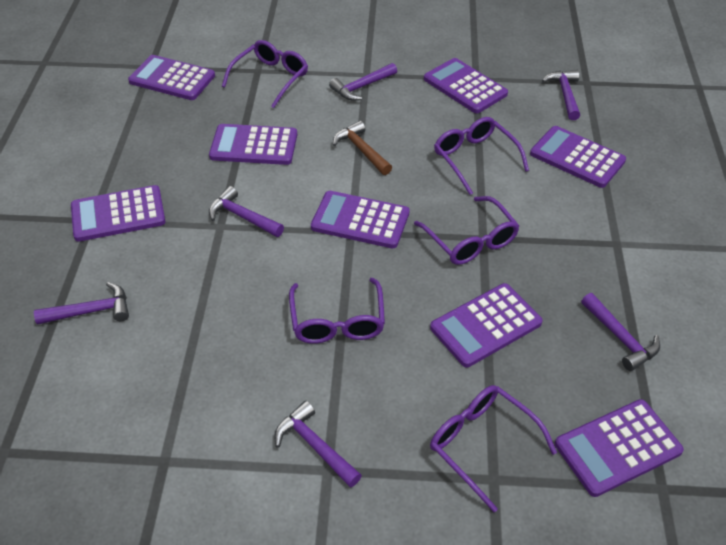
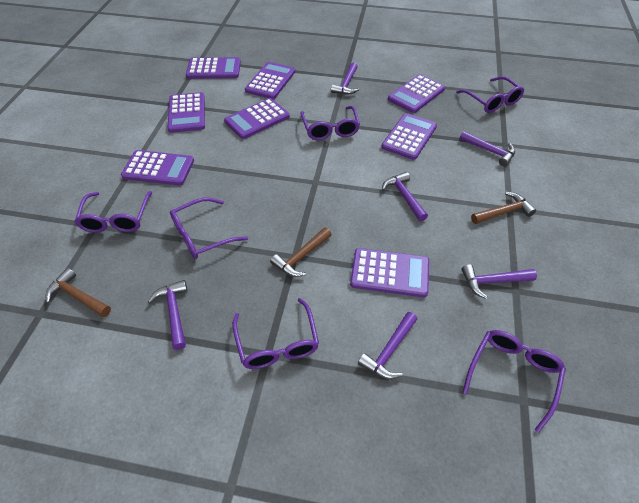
brown hammer: 1 -> 3
purple glasses: 5 -> 6

